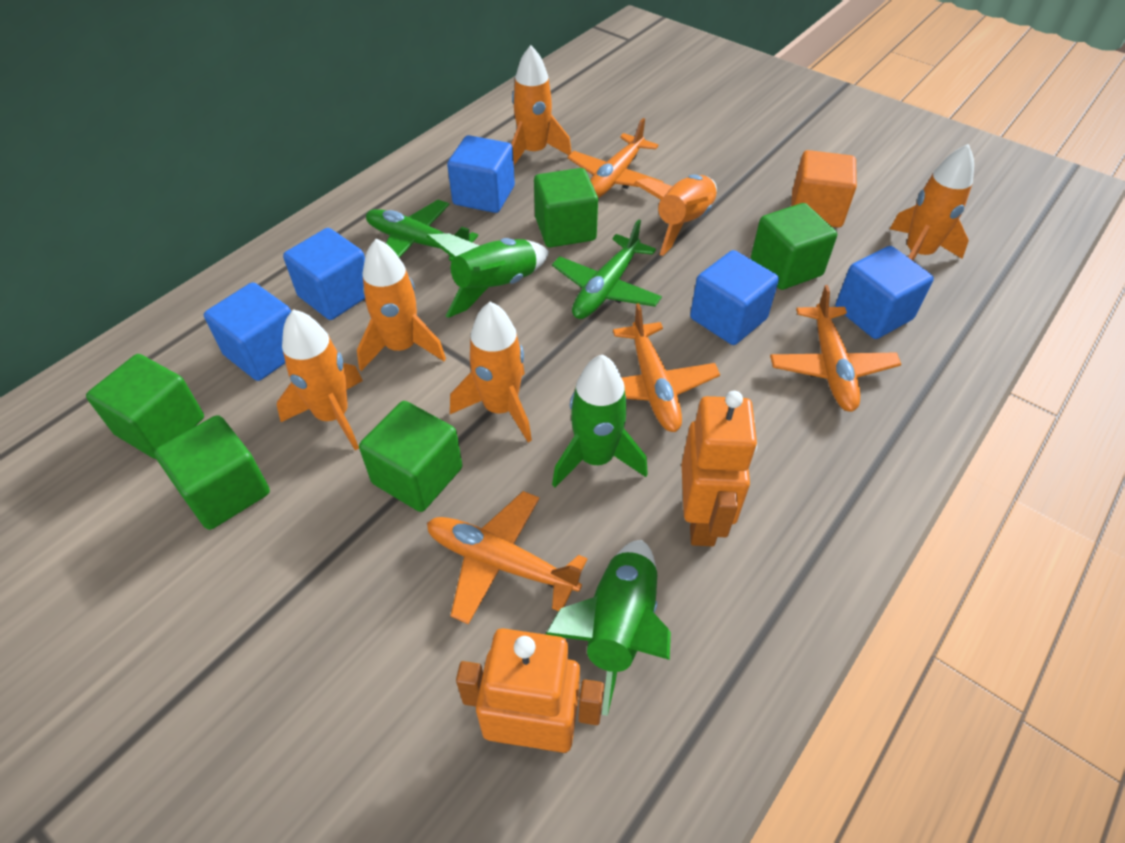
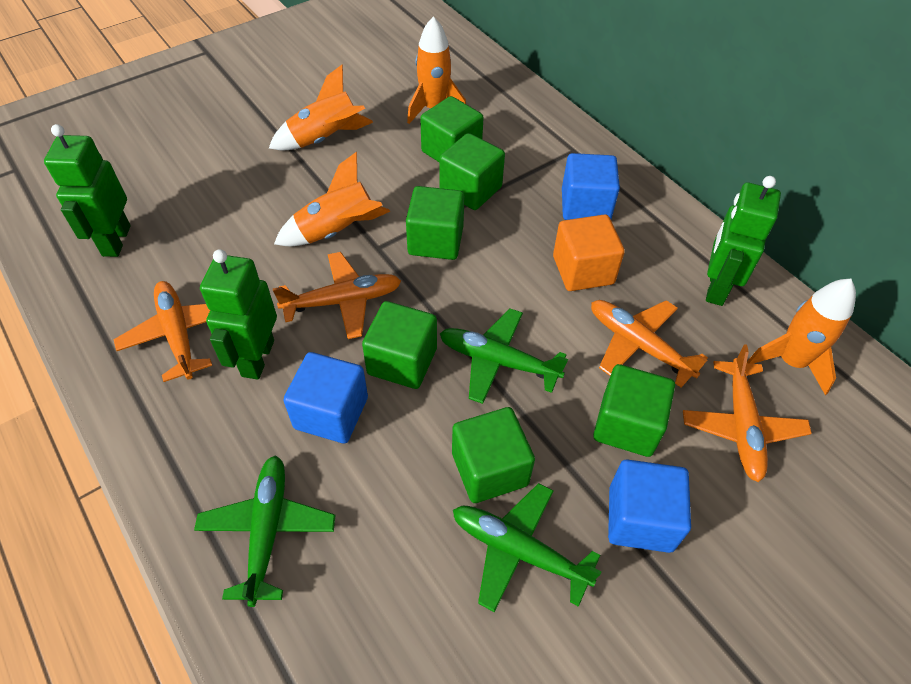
blue cube: 5 -> 3
green cube: 5 -> 6
green plane: 2 -> 3
green robot: 0 -> 3
green rocket: 3 -> 0
orange robot: 2 -> 0
orange rocket: 6 -> 4

